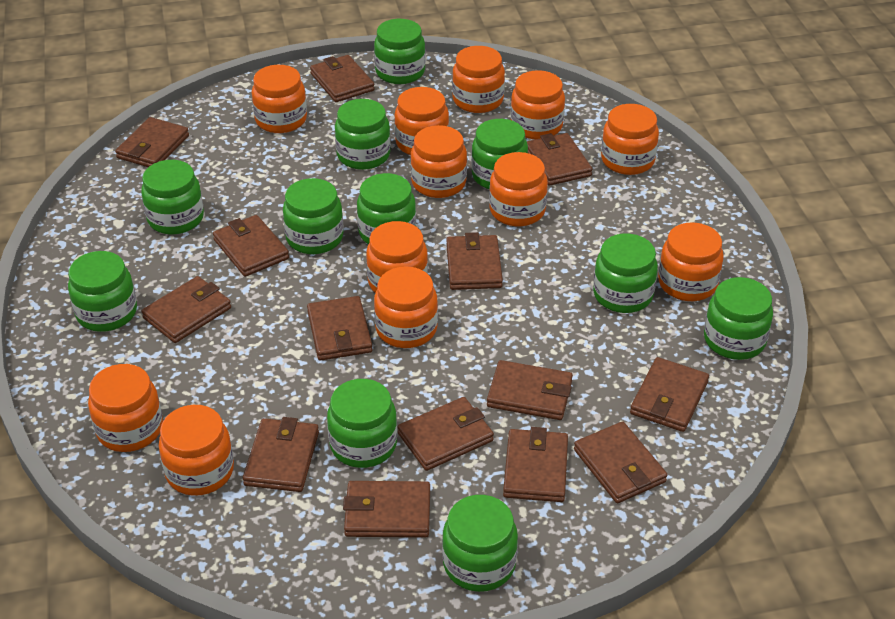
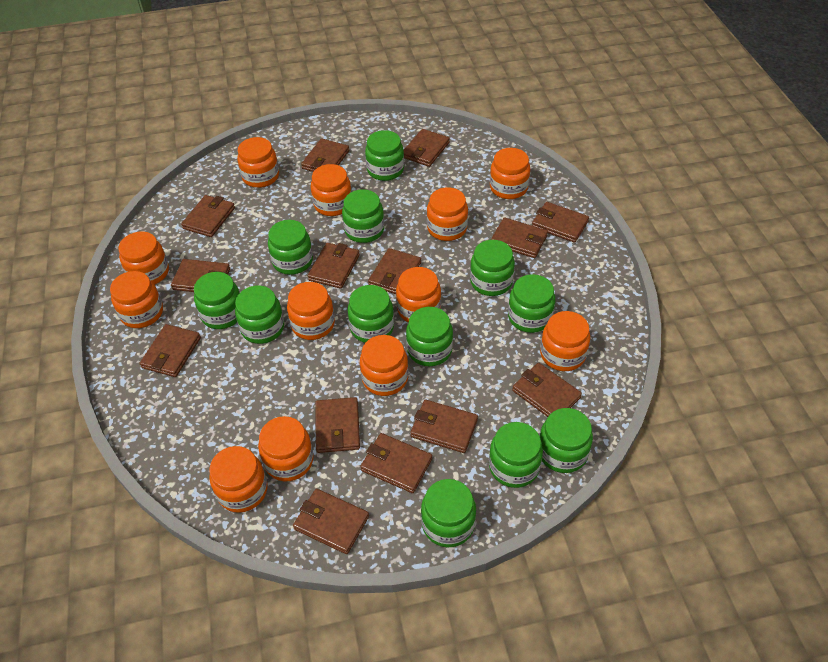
green jar: 11 -> 12

